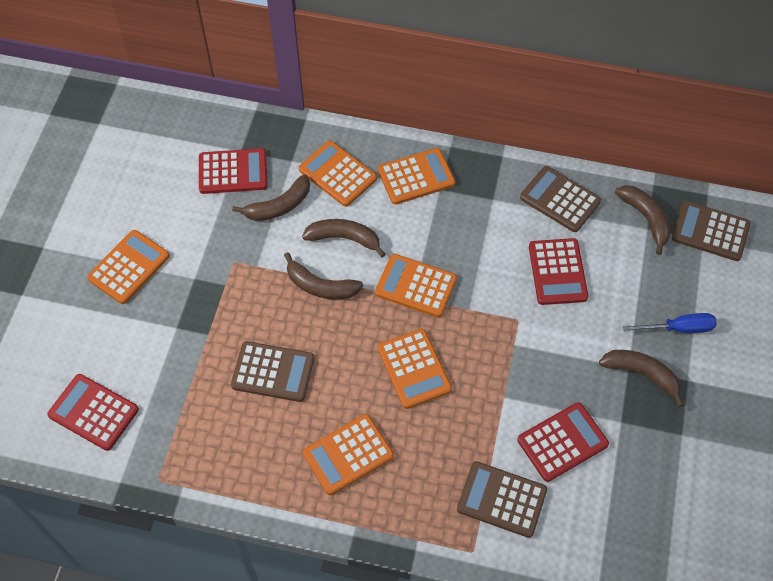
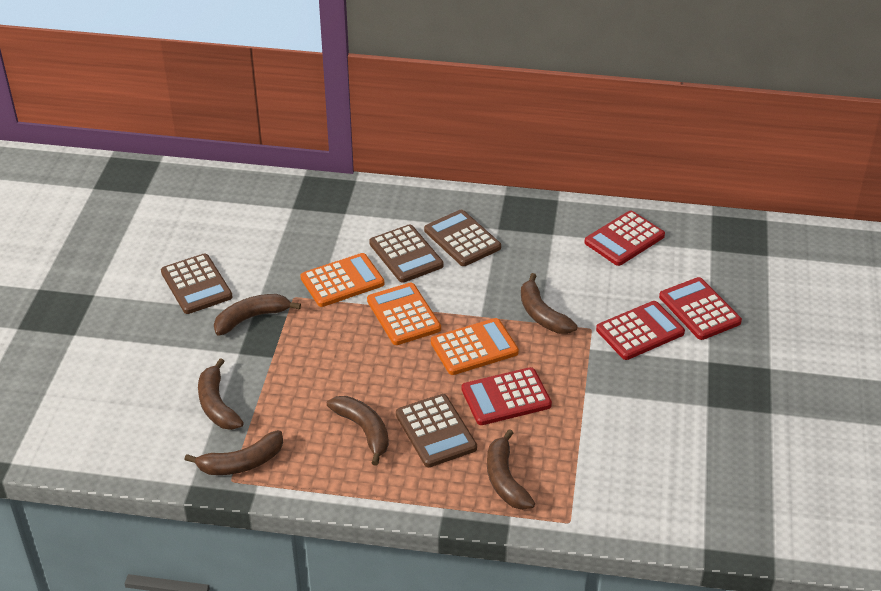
blue screwdriver: 1 -> 0
brown banana: 5 -> 6
orange calculator: 6 -> 3

